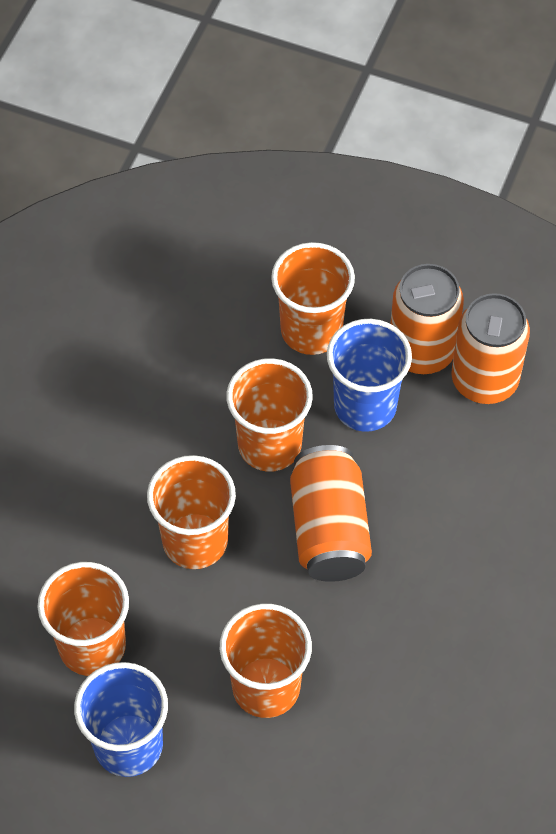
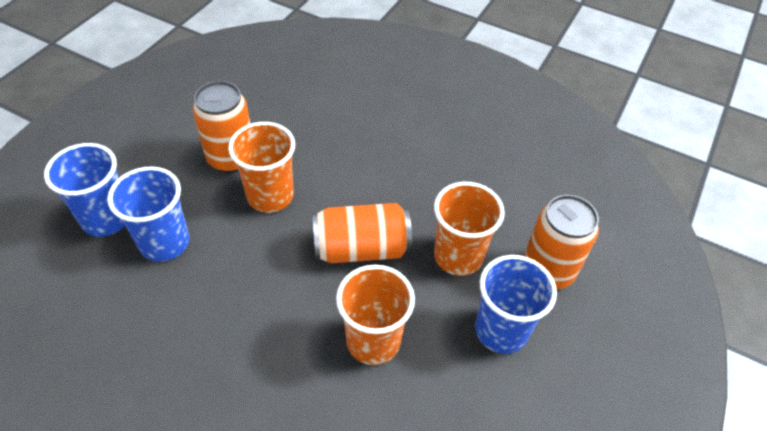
blue cup: 2 -> 3
orange cup: 5 -> 3

